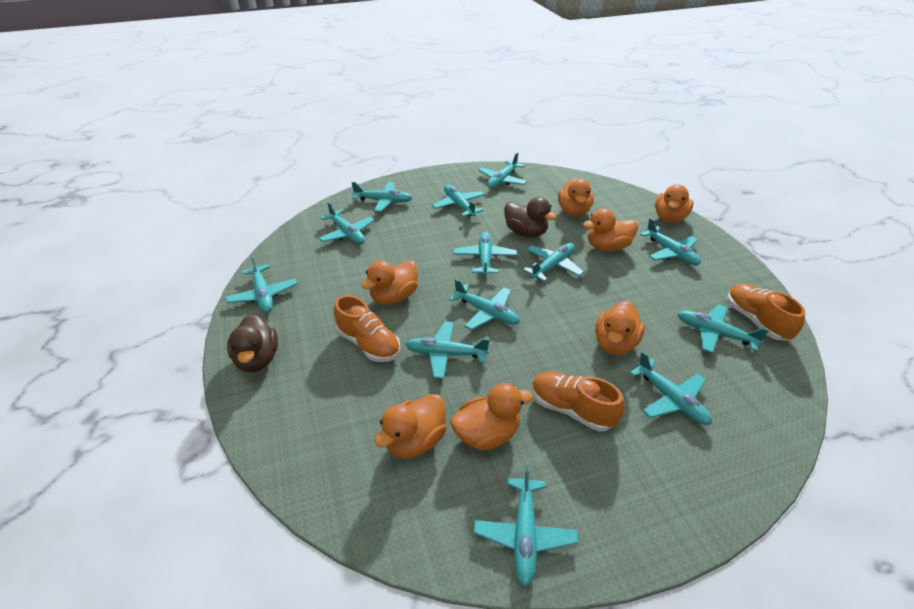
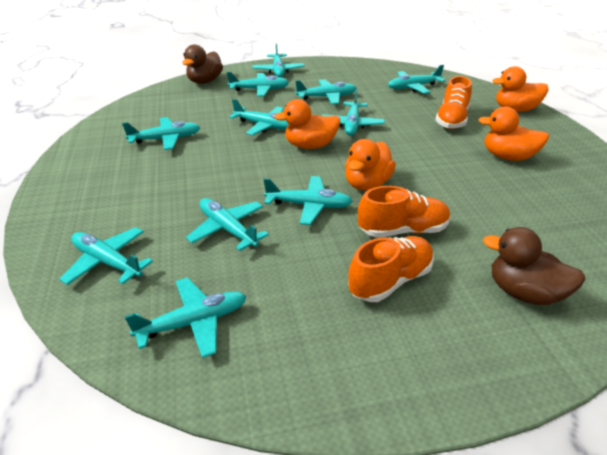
orange duck: 7 -> 4
turquoise plane: 13 -> 11

